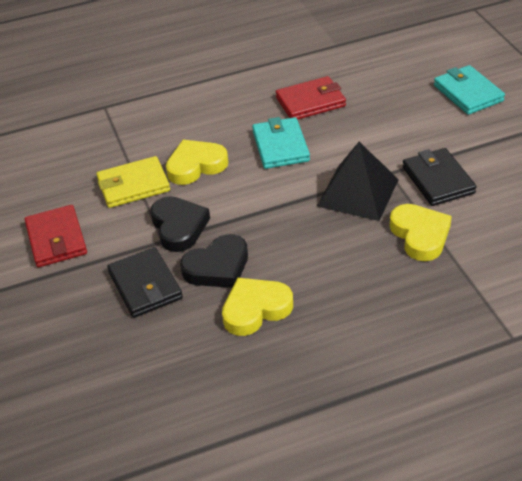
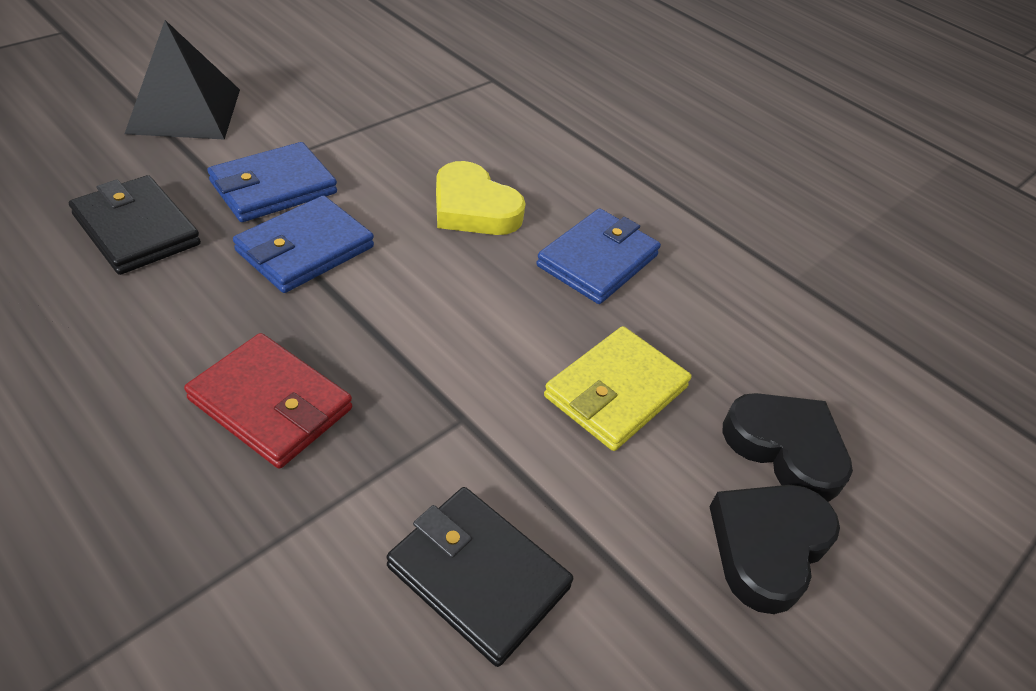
blue wallet: 0 -> 3
red wallet: 2 -> 1
turquoise wallet: 2 -> 0
yellow heart: 3 -> 1

